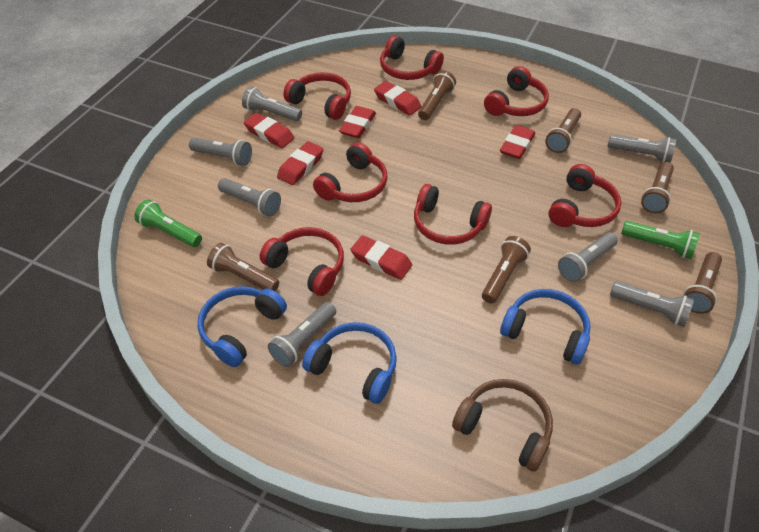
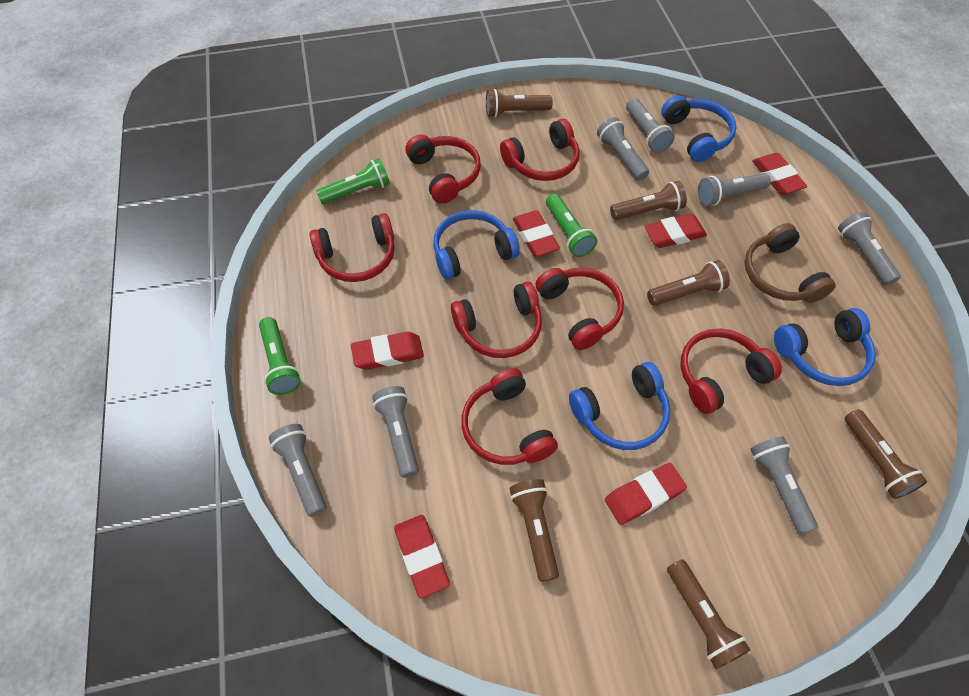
blue headphones: 3 -> 4
green flashlight: 2 -> 3

